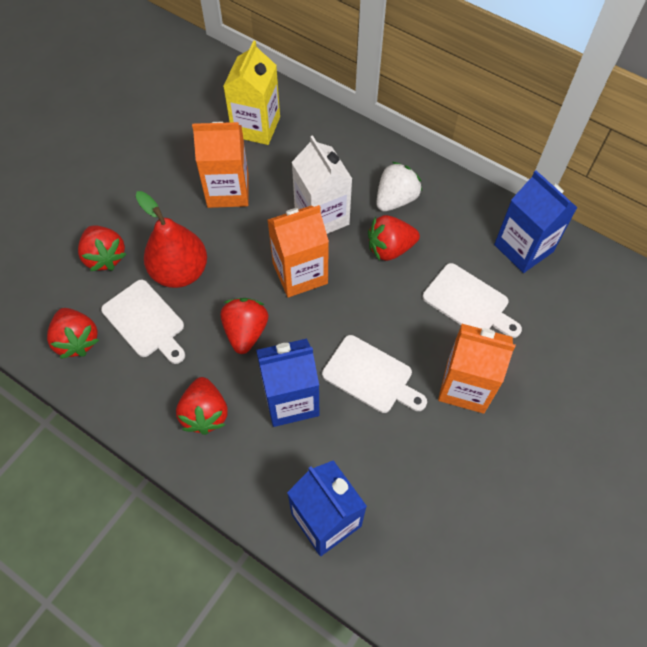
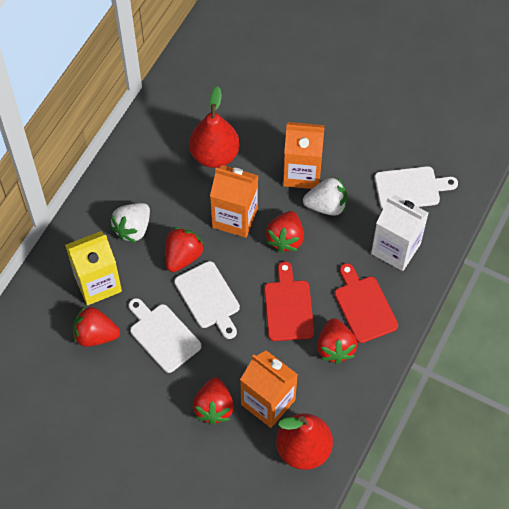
blue carton: 3 -> 0
red cutting board: 0 -> 2
red pear: 1 -> 2
white strawberry: 1 -> 2

